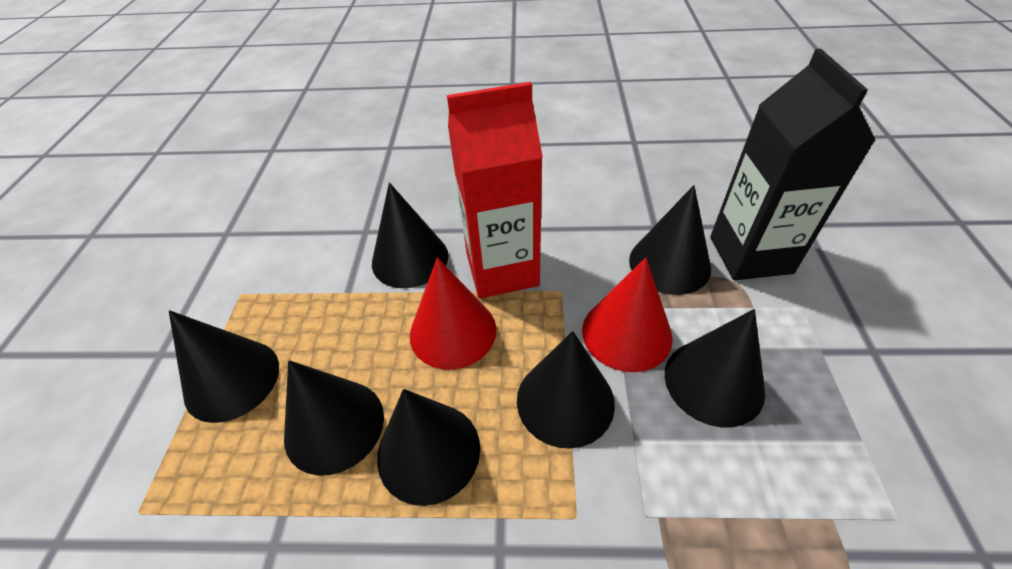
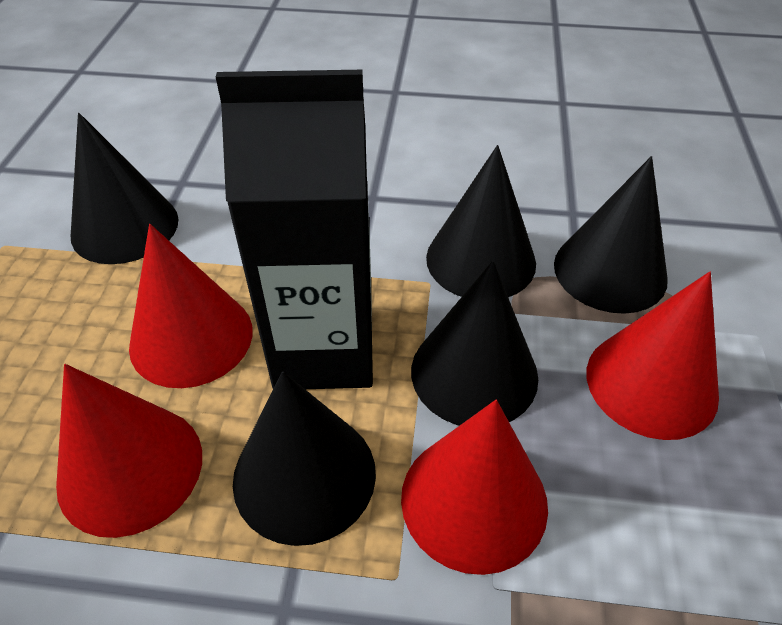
black cone: 7 -> 5
red carton: 1 -> 0
red cone: 2 -> 4

